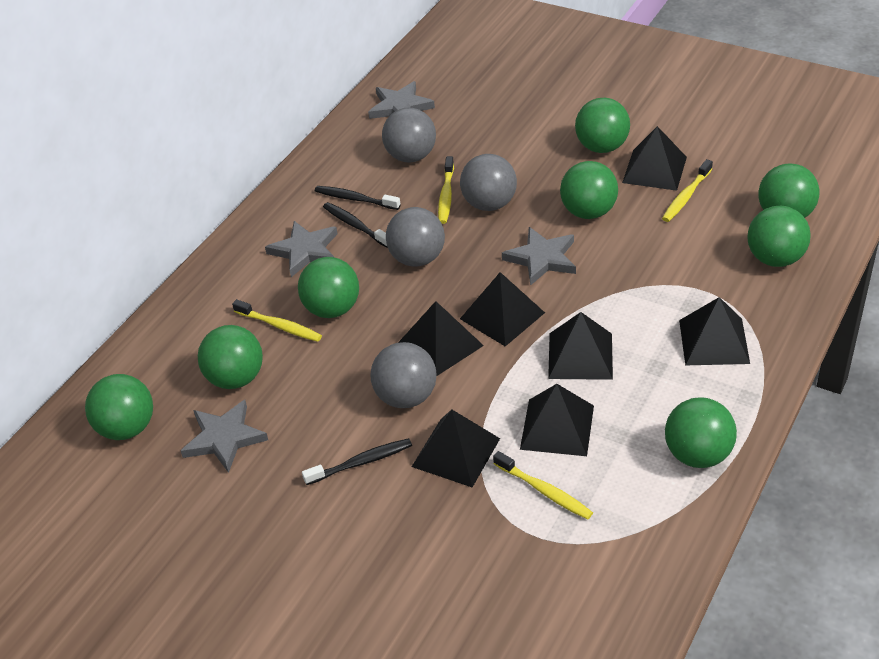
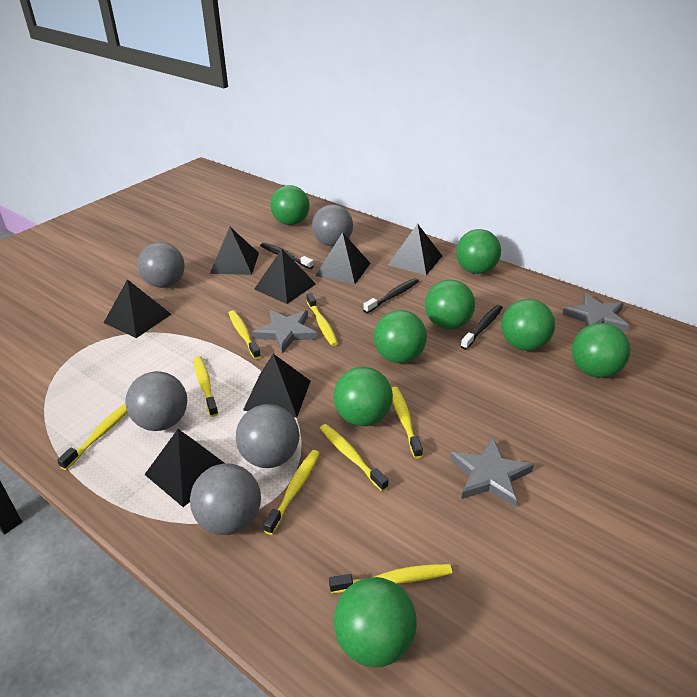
grey ball: 4 -> 5
grey star: 4 -> 3
yellow toothbrush: 4 -> 8

